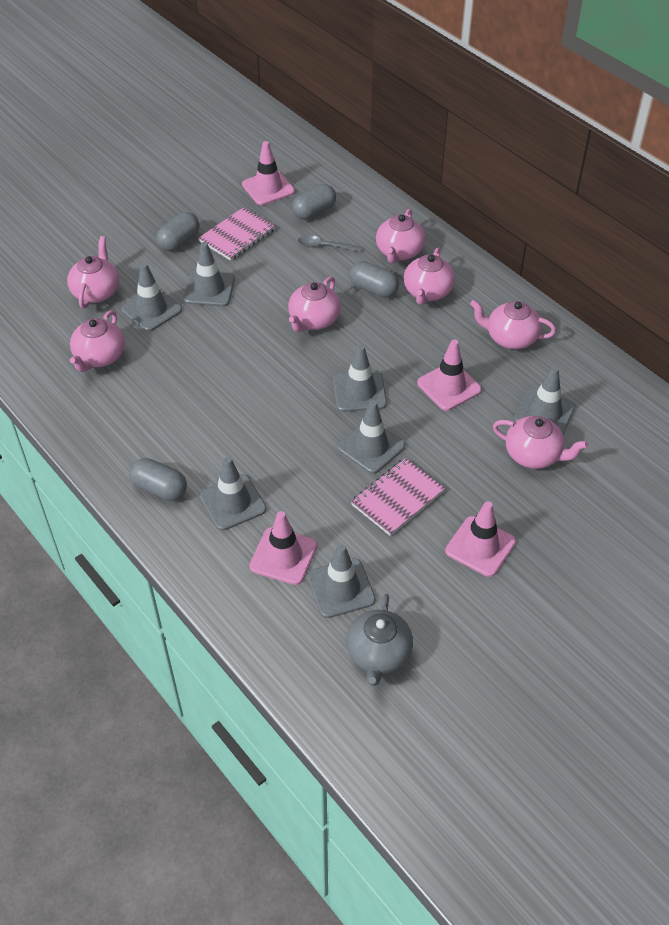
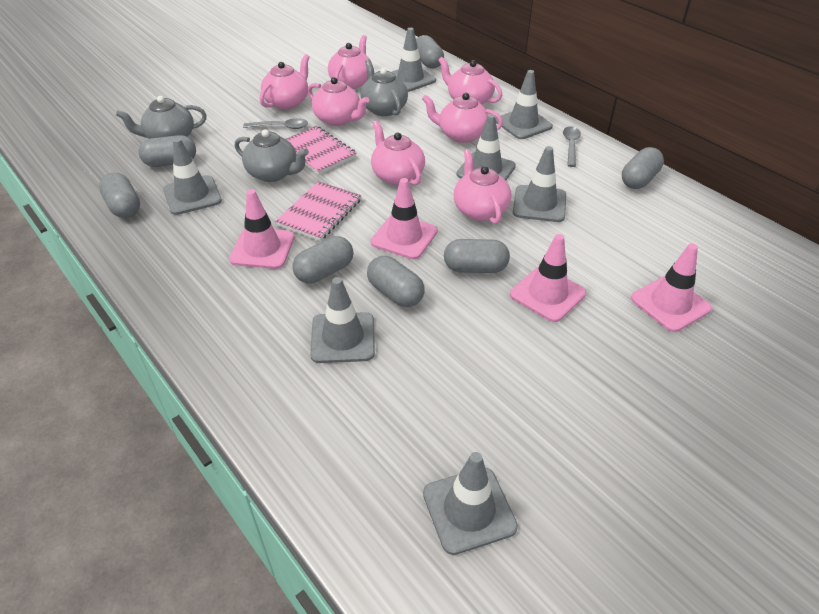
grey capsule: 4 -> 7
grey spoon: 1 -> 2
grey teapot: 1 -> 3

